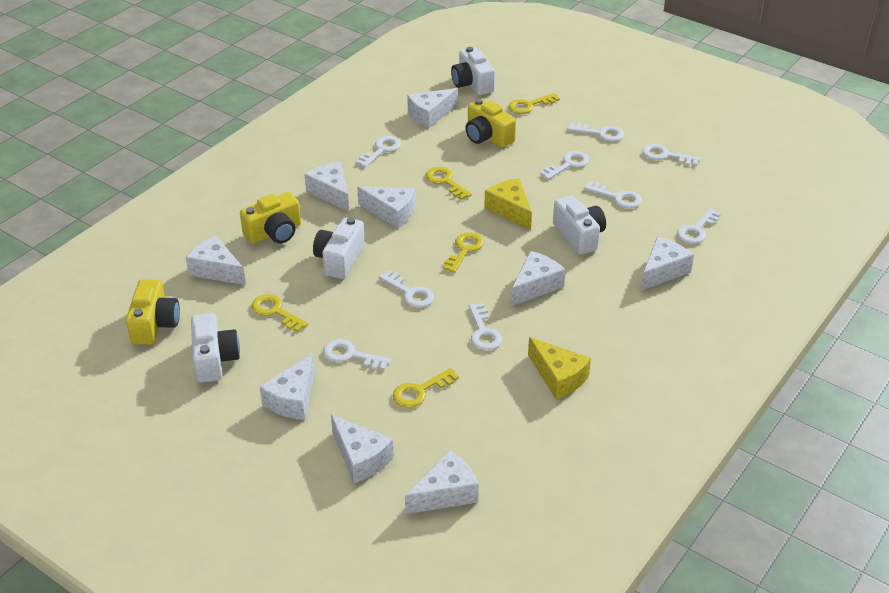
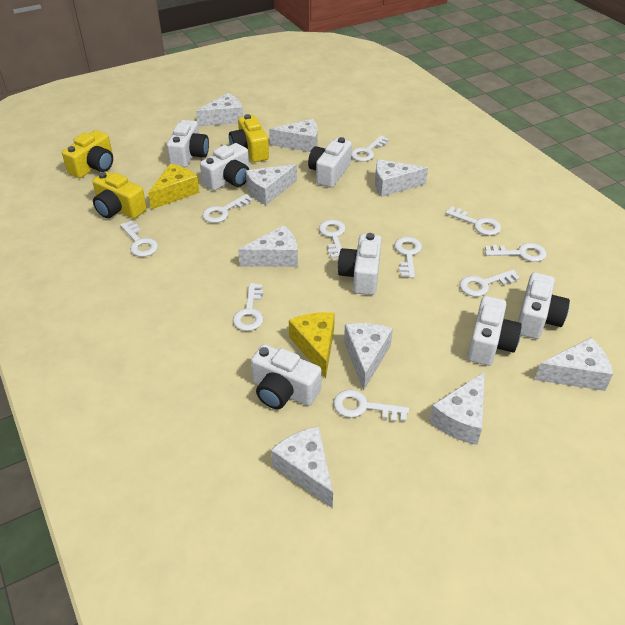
white camera: 4 -> 7
white key: 9 -> 10
yellow key: 5 -> 0

